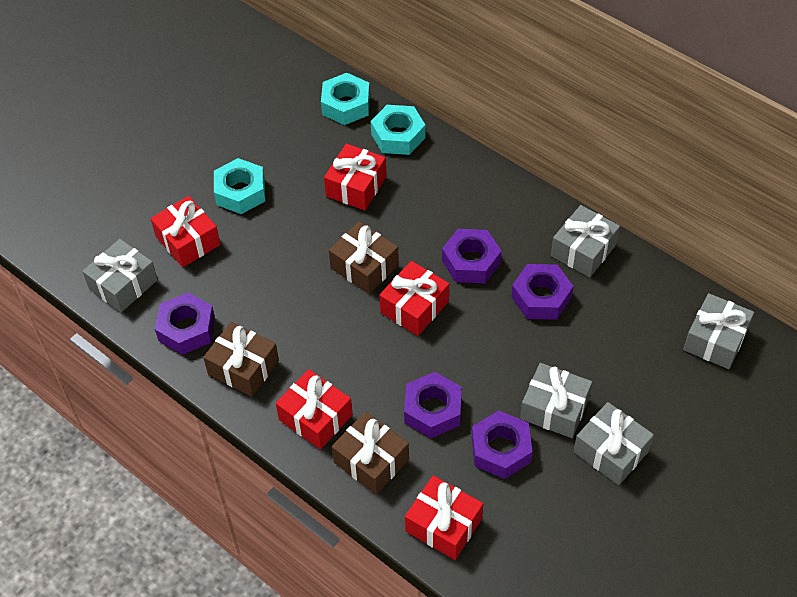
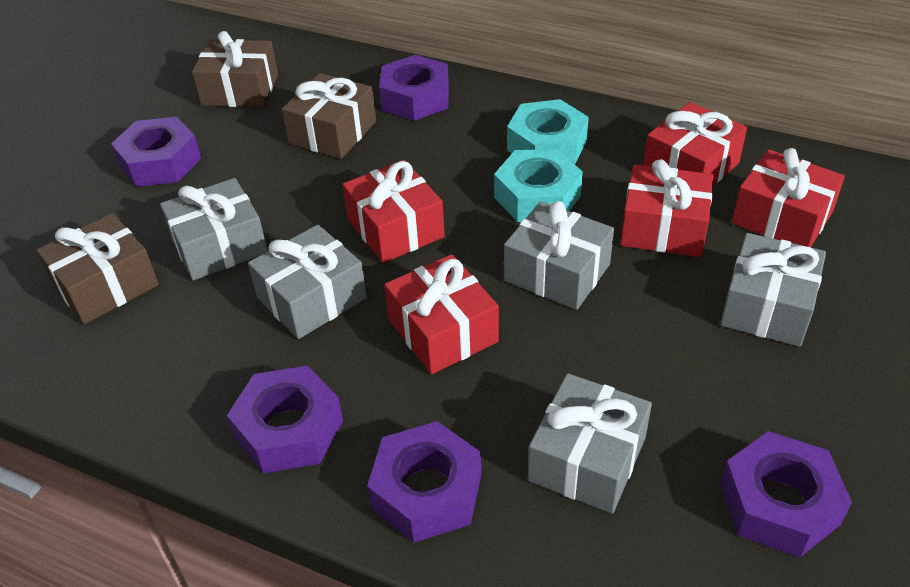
turquoise nut: 3 -> 2

